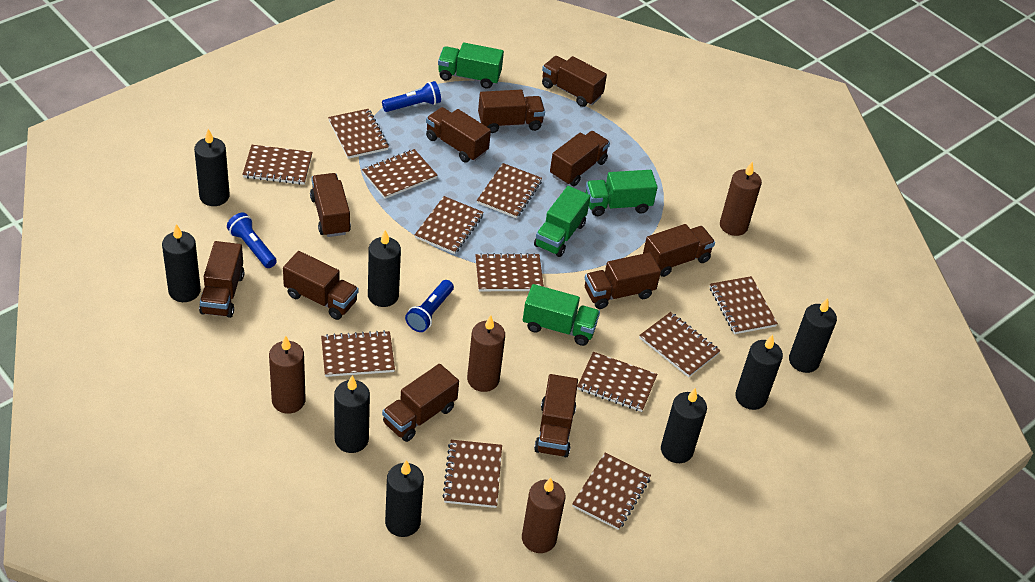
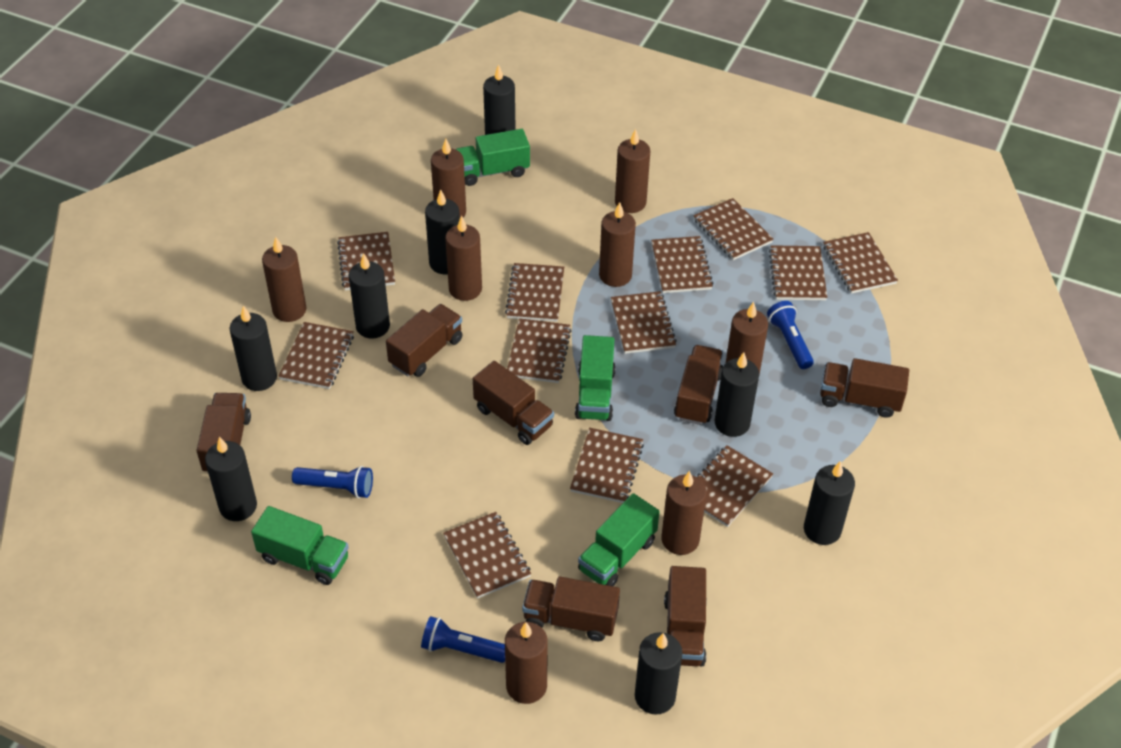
brown candle: 4 -> 8
brown truck: 11 -> 7

